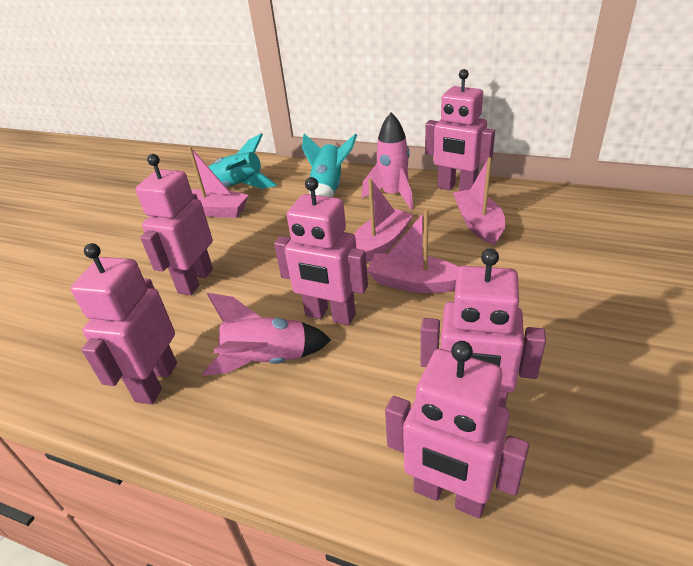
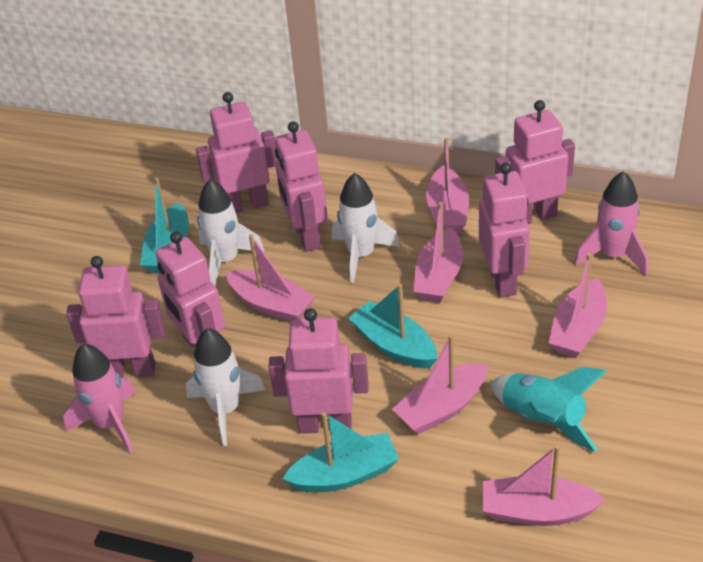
pink boat: 4 -> 6
pink robot: 6 -> 7
turquoise boat: 0 -> 3
turquoise rocket: 2 -> 1
white rocket: 0 -> 3

